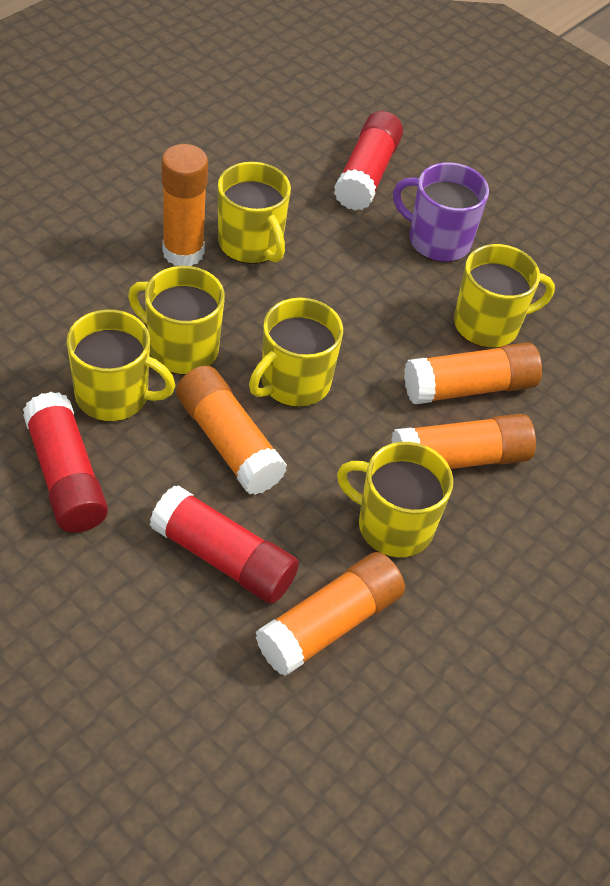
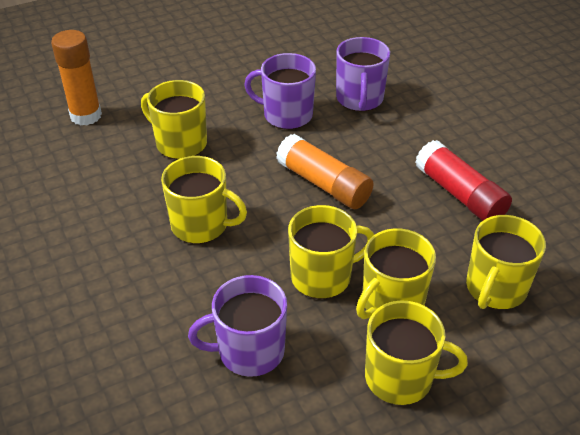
orange glue stick: 5 -> 2
purple mug: 1 -> 3
red glue stick: 3 -> 1

